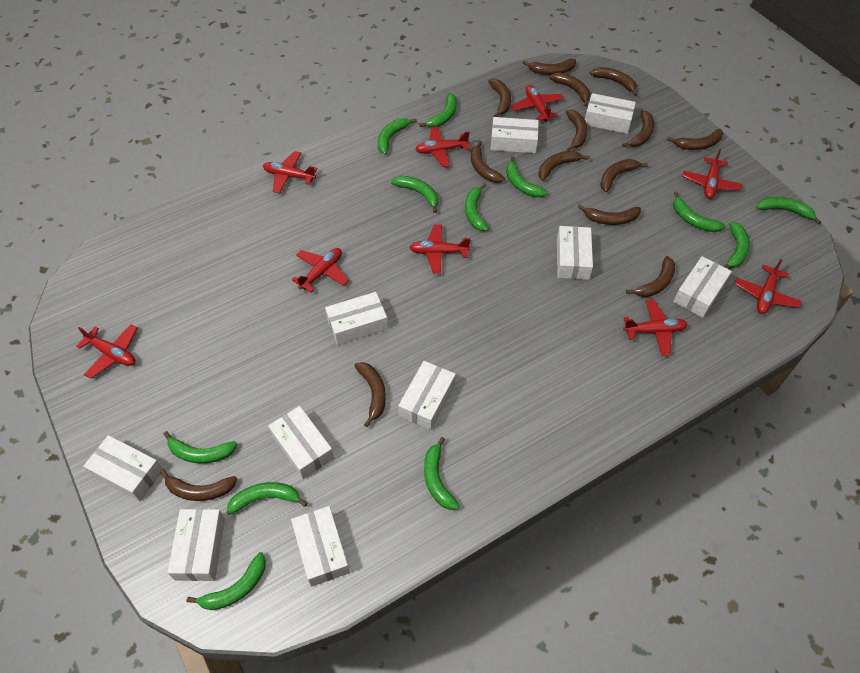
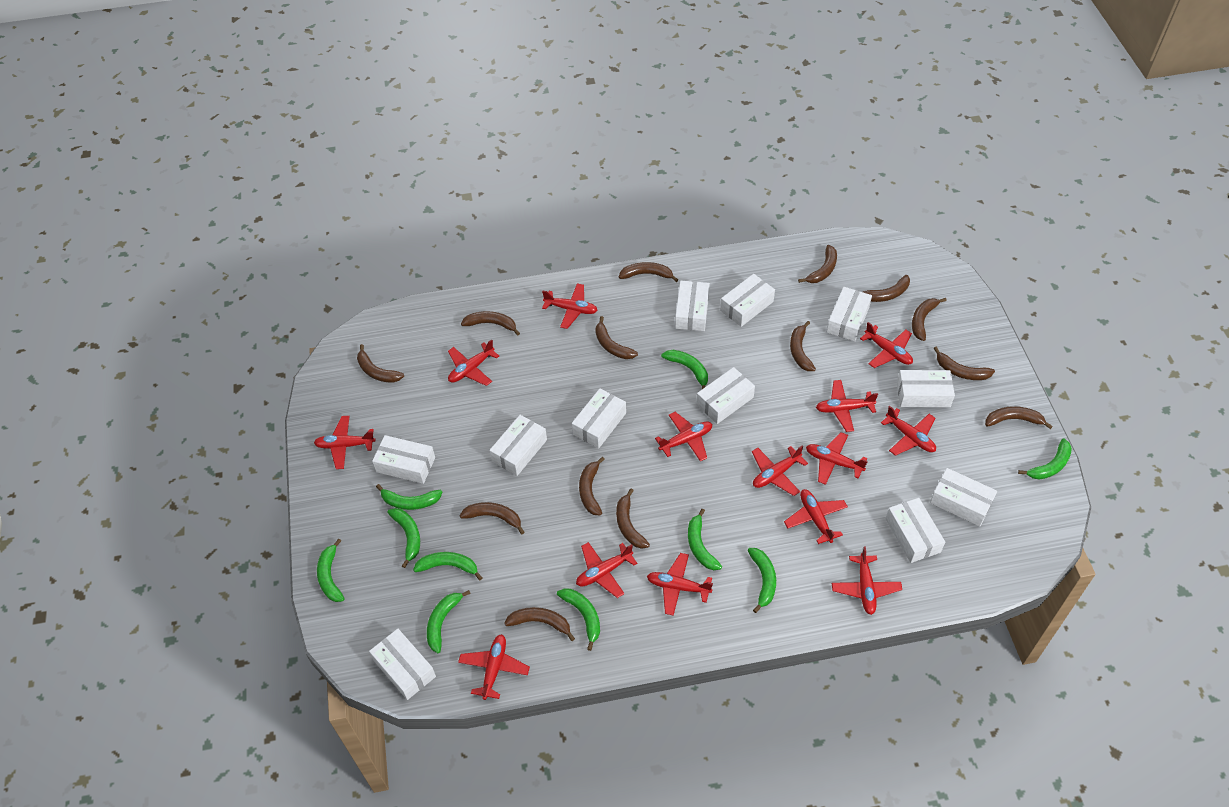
green banana: 12 -> 10
red plane: 9 -> 14
white box: 10 -> 11

